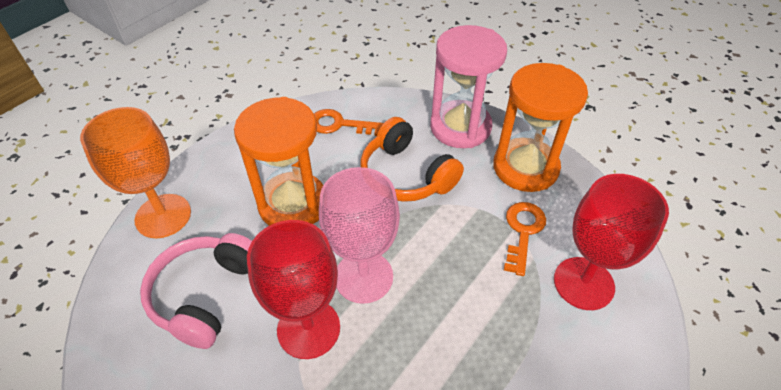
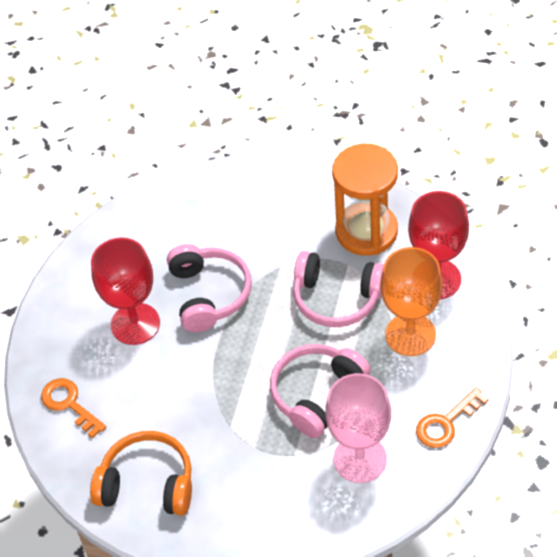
orange hourglass: 2 -> 1
pink headphones: 1 -> 3
pink hourglass: 1 -> 0

